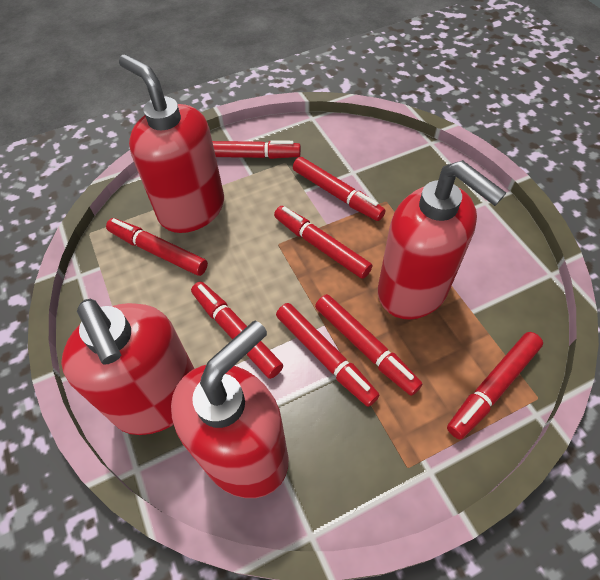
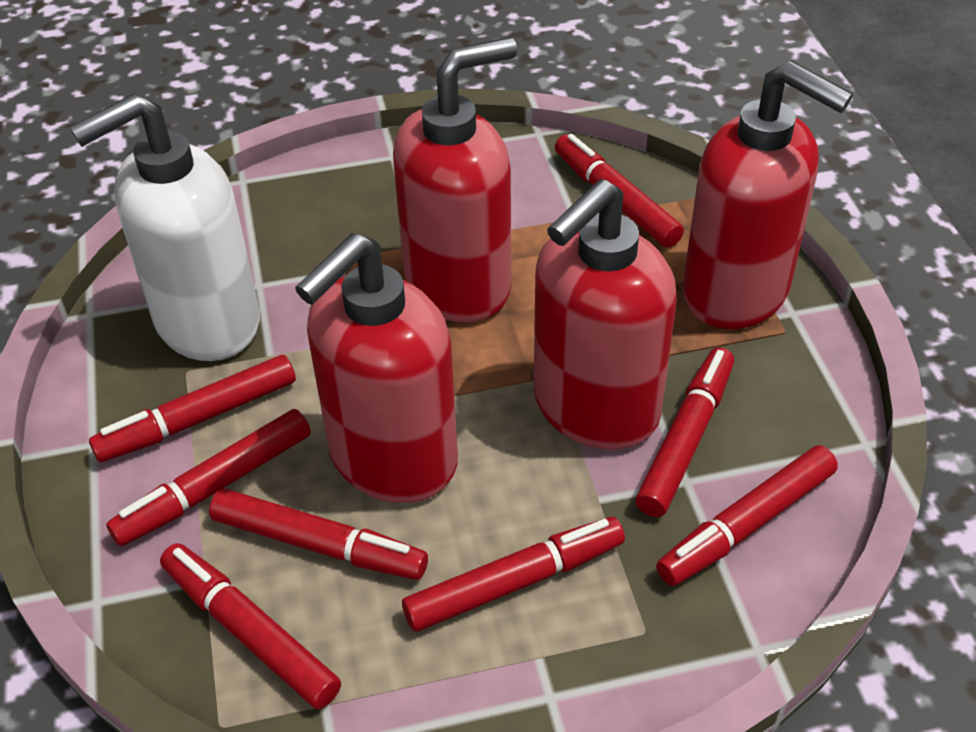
white soap dispenser: 0 -> 1

